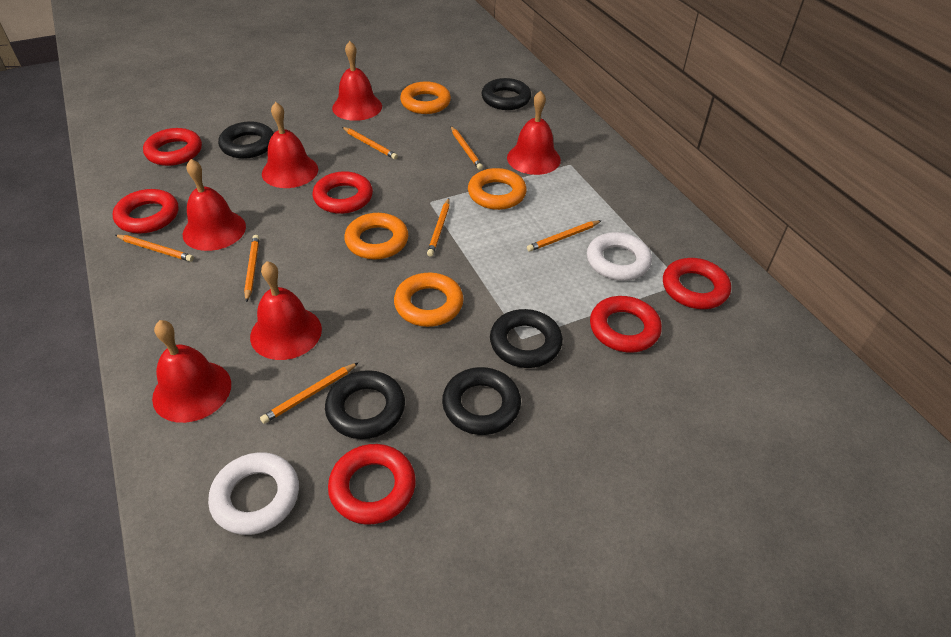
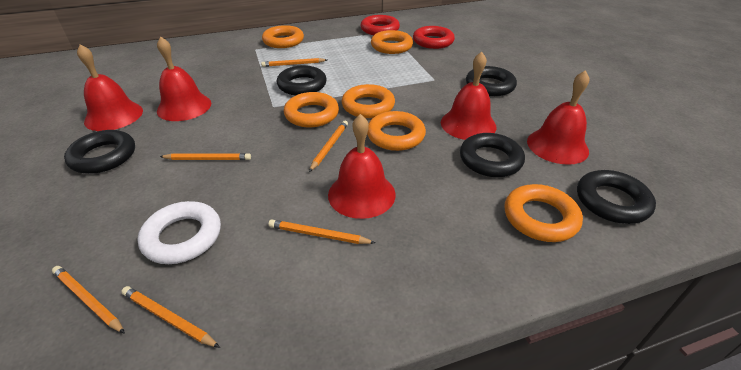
orange pencil: 7 -> 6
orange ring: 4 -> 6
red bell: 6 -> 5
red ring: 6 -> 2
white ring: 2 -> 1

